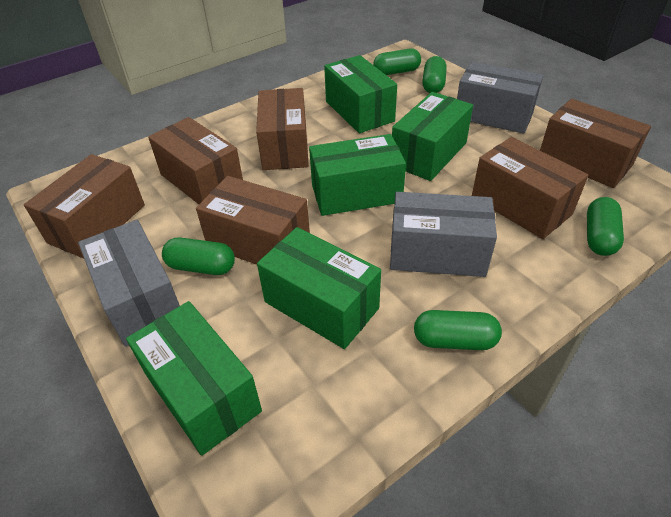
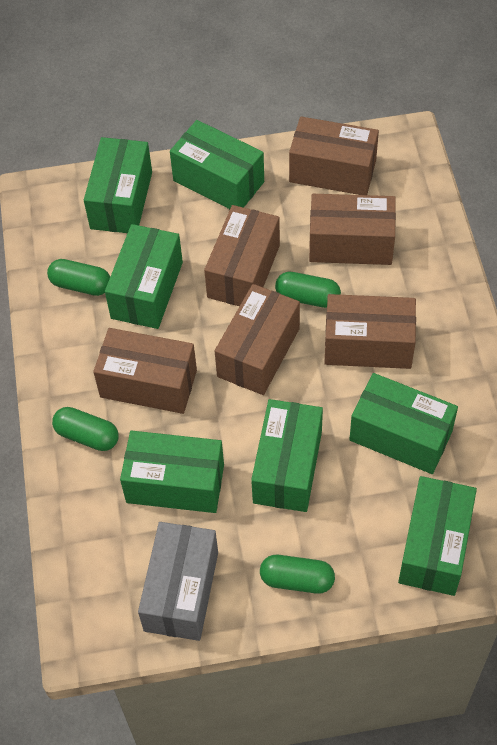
green box: 5 -> 7
green capsule: 5 -> 4
grey box: 3 -> 1

